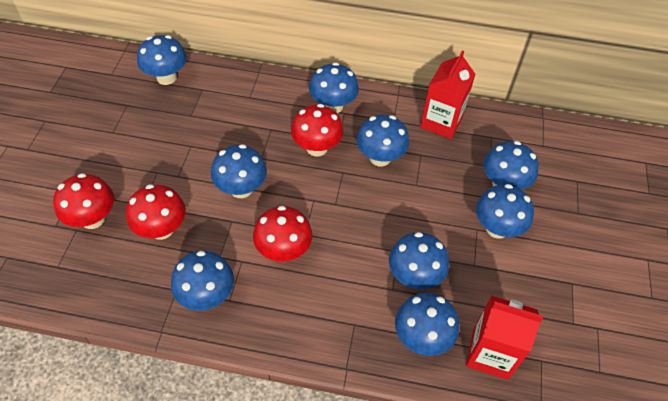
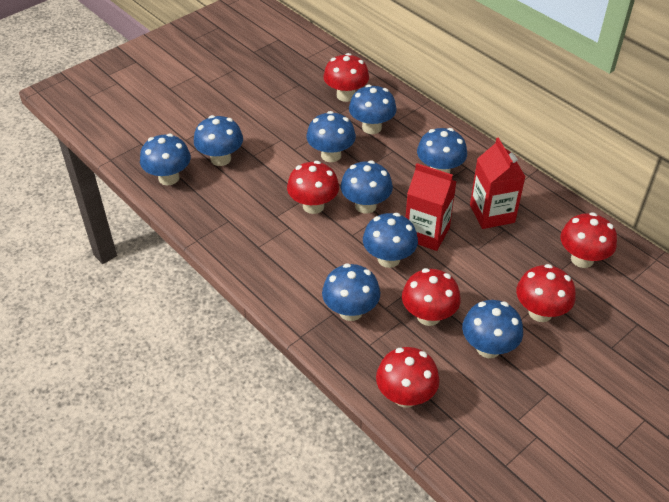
red mushroom: 4 -> 6

